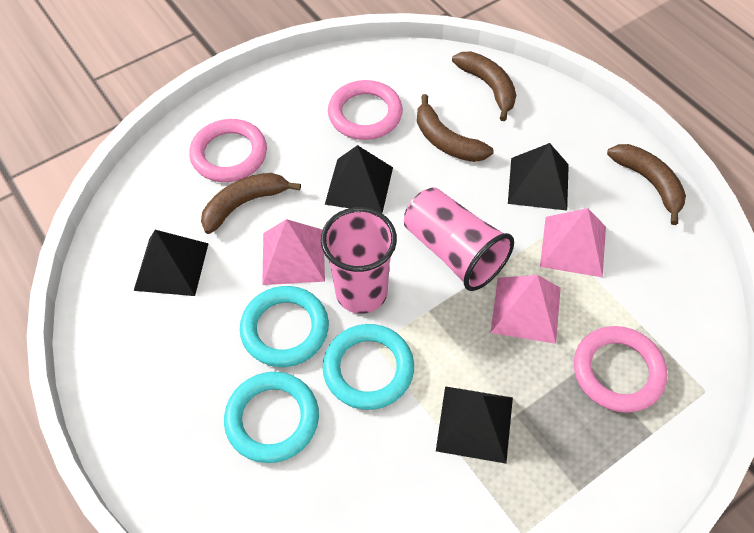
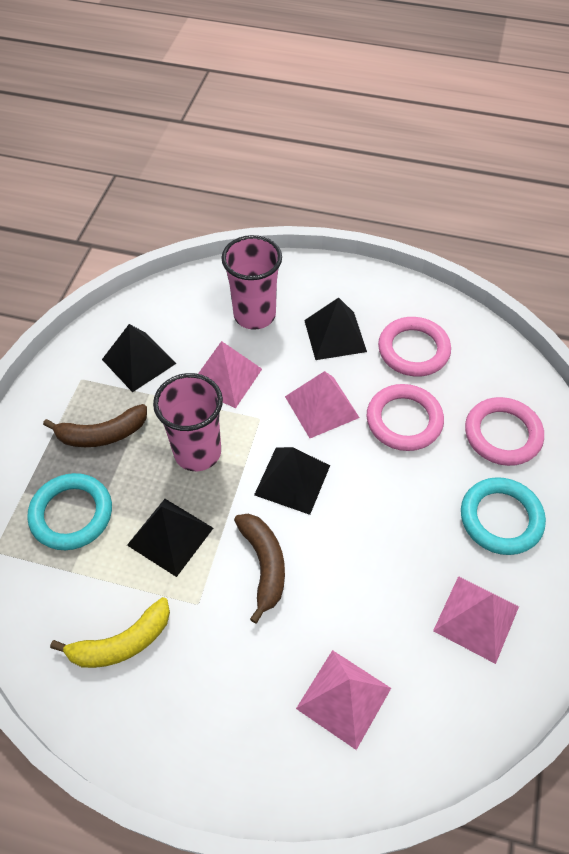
brown banana: 4 -> 2
pink pyramid: 3 -> 4
turquoise ring: 3 -> 2
yellow banana: 0 -> 1

